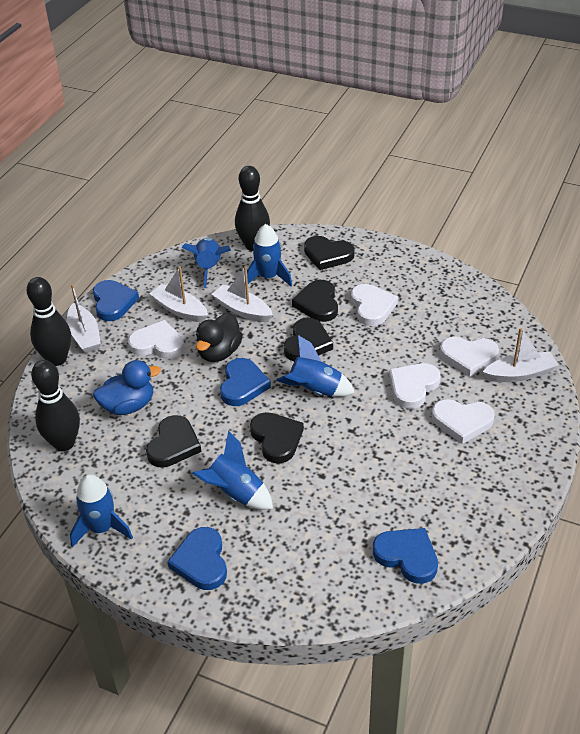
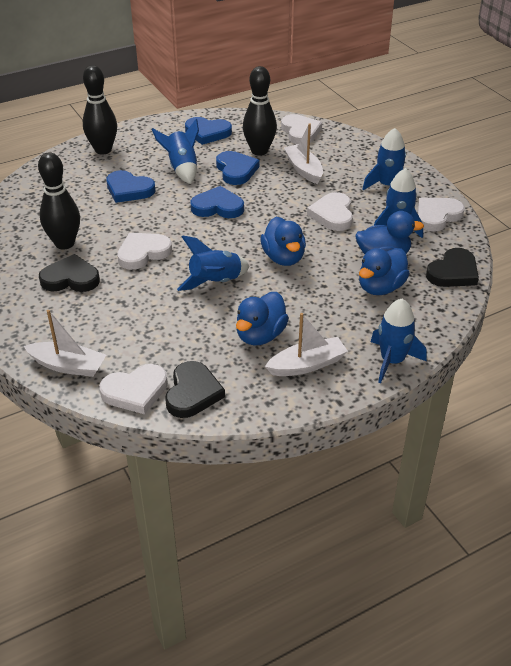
black duck: 1 -> 0
black heart: 5 -> 3
blue duck: 1 -> 4
white boat: 4 -> 3

